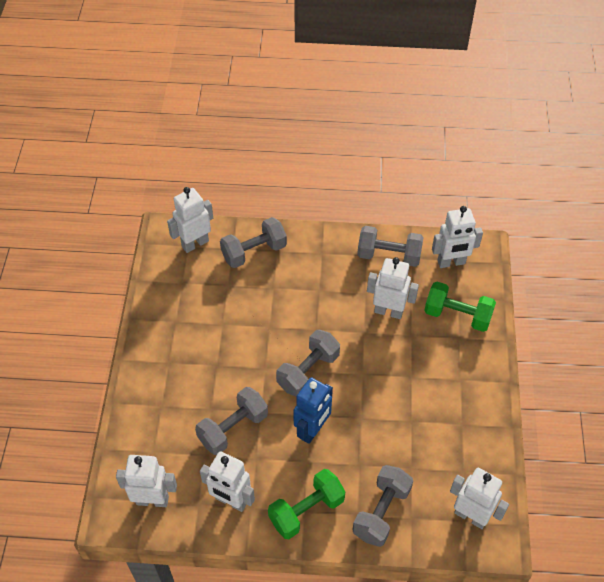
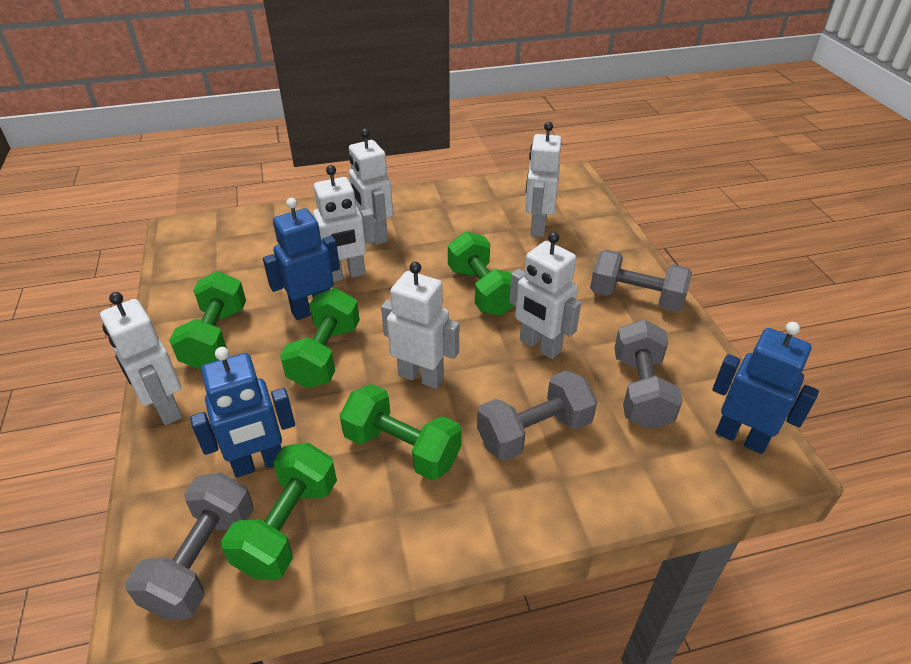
blue robot: 1 -> 3
green dumbbell: 2 -> 5
grey dumbbell: 5 -> 4

